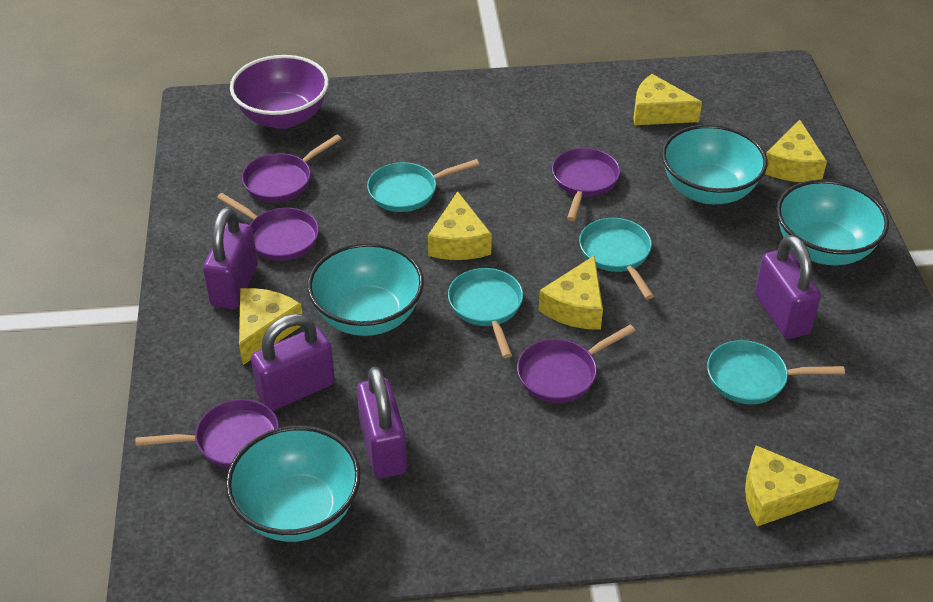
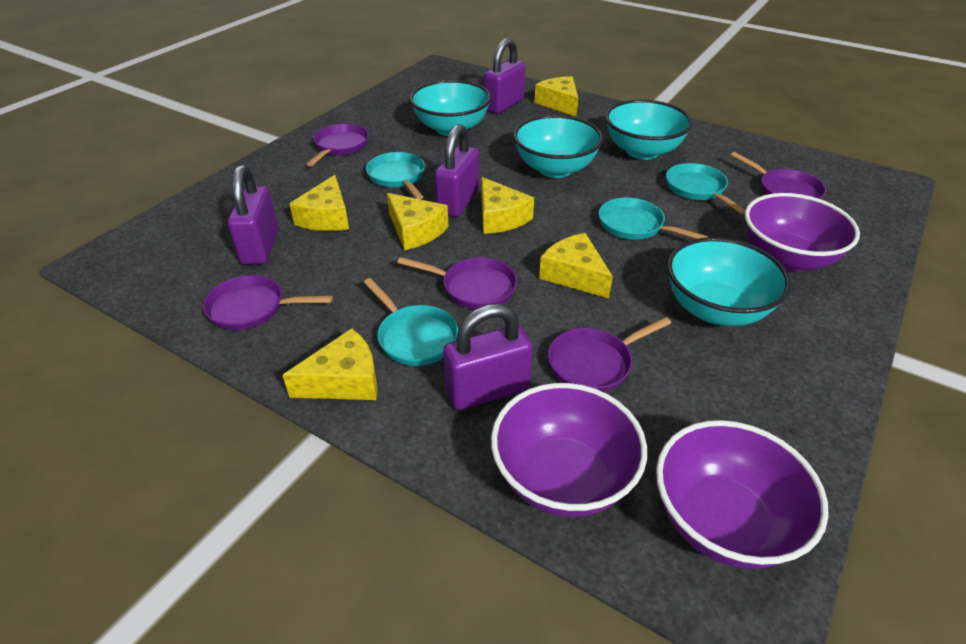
purple bowl: 1 -> 3

